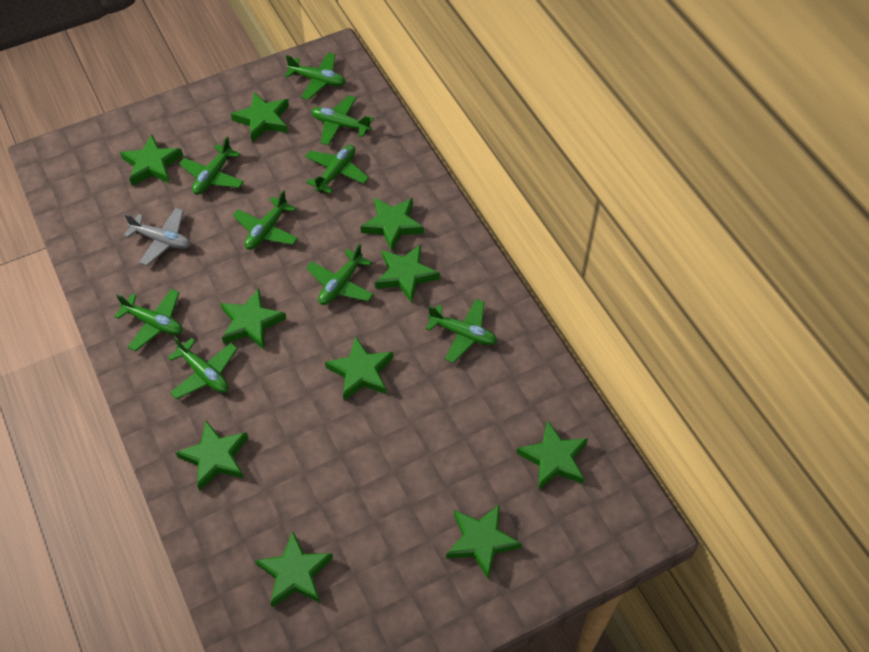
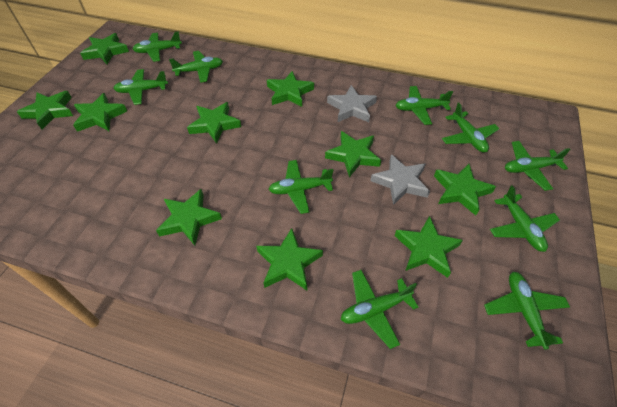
green plane: 9 -> 10
grey plane: 1 -> 0
grey star: 0 -> 2

